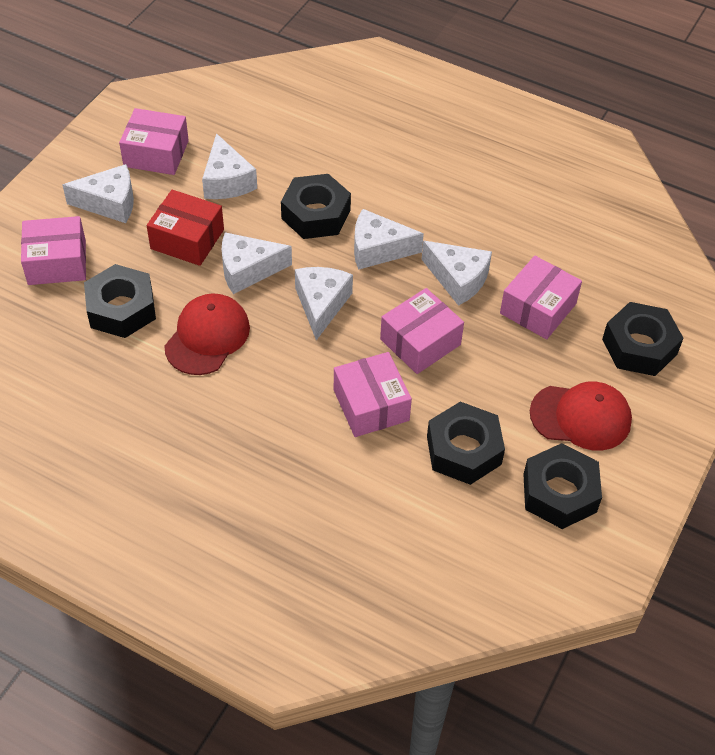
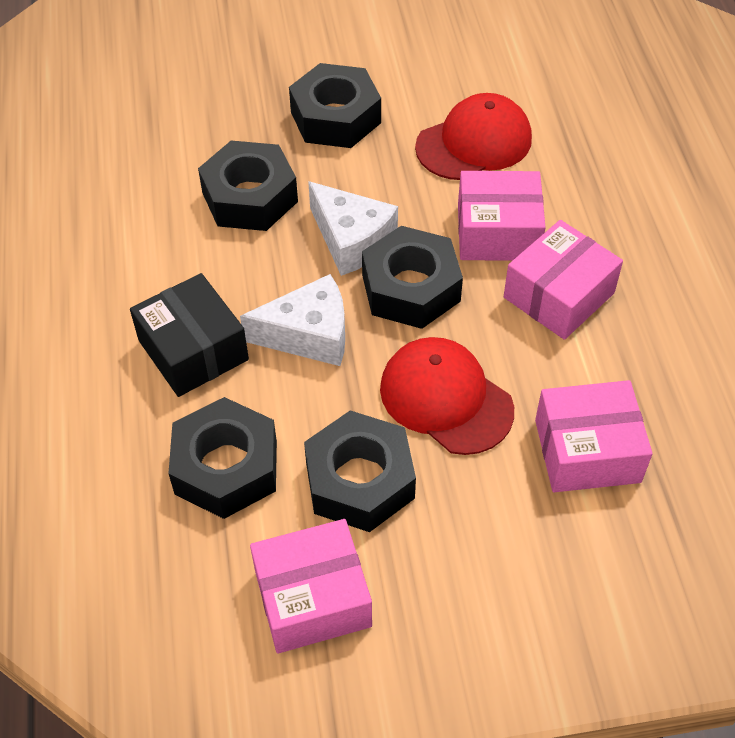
black box: 0 -> 1
pink box: 5 -> 4
red box: 1 -> 0
white cheese: 6 -> 2

